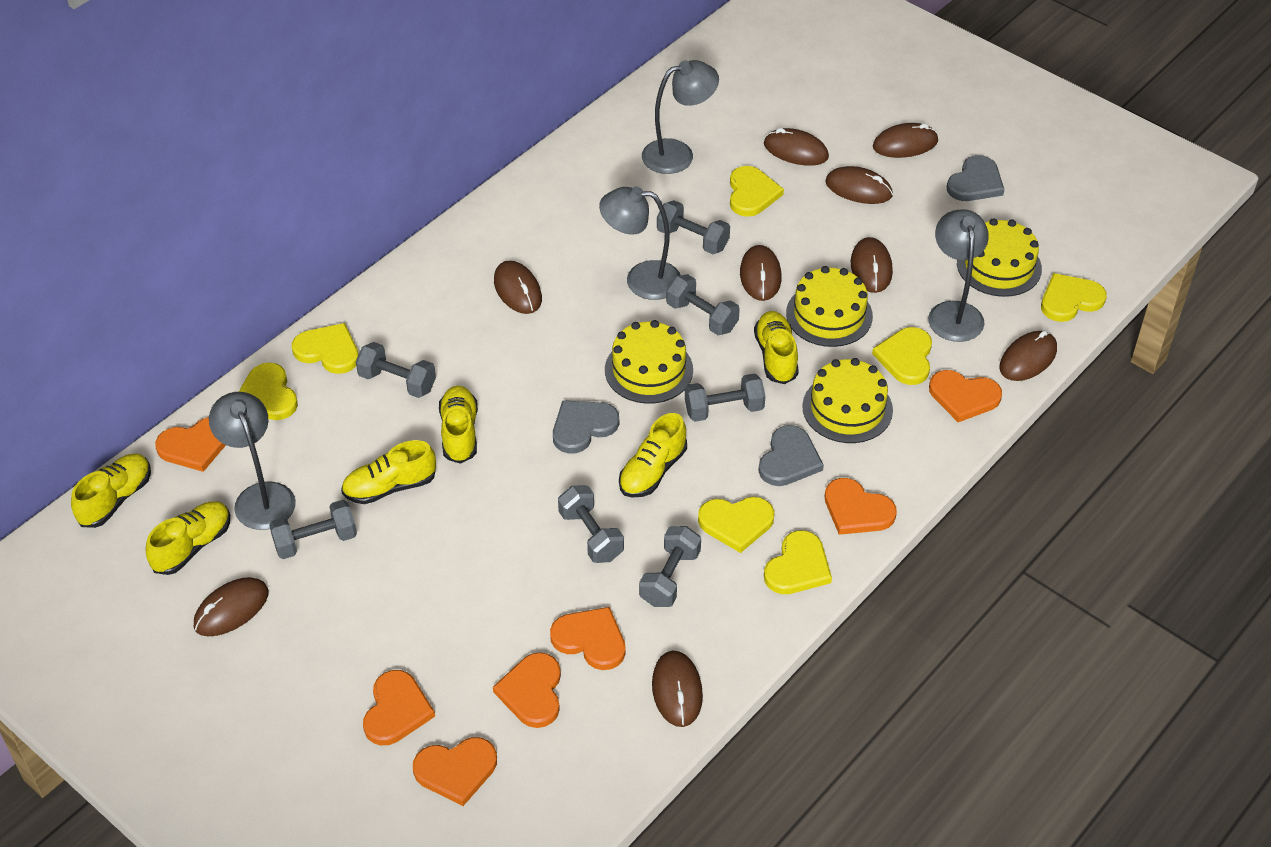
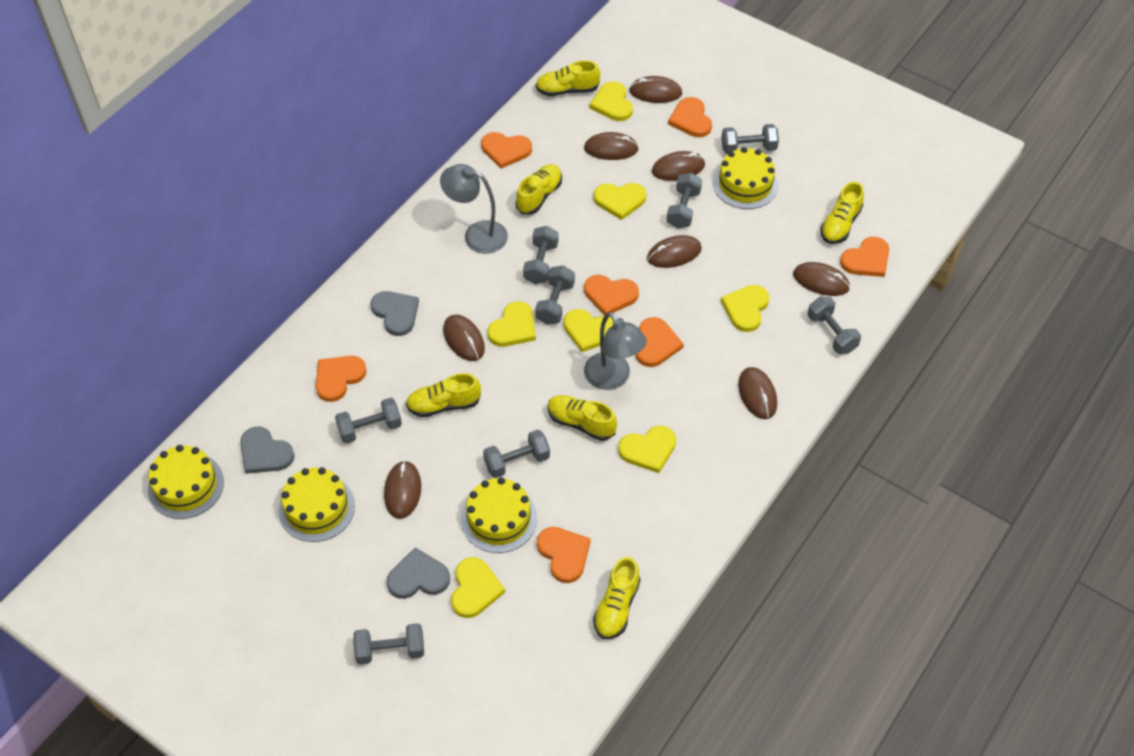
brown mouse: 9 -> 8
grey dumbbell: 7 -> 8
grey lamp: 4 -> 2

